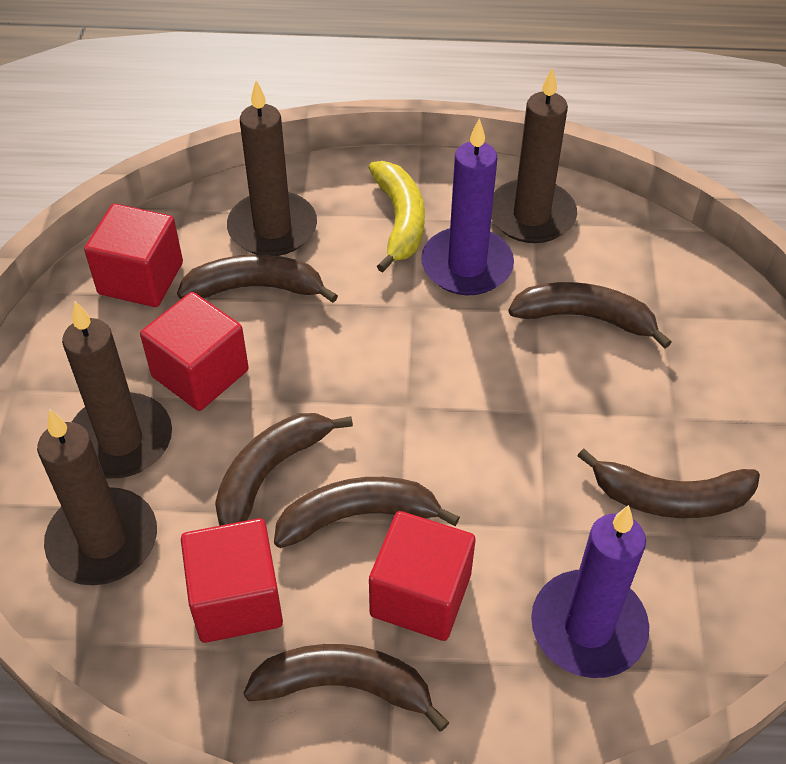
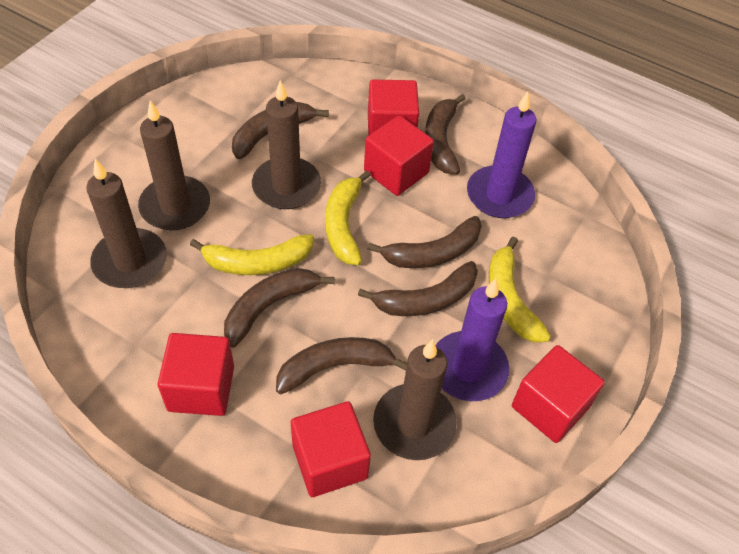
red cube: 4 -> 5
yellow banana: 1 -> 3

